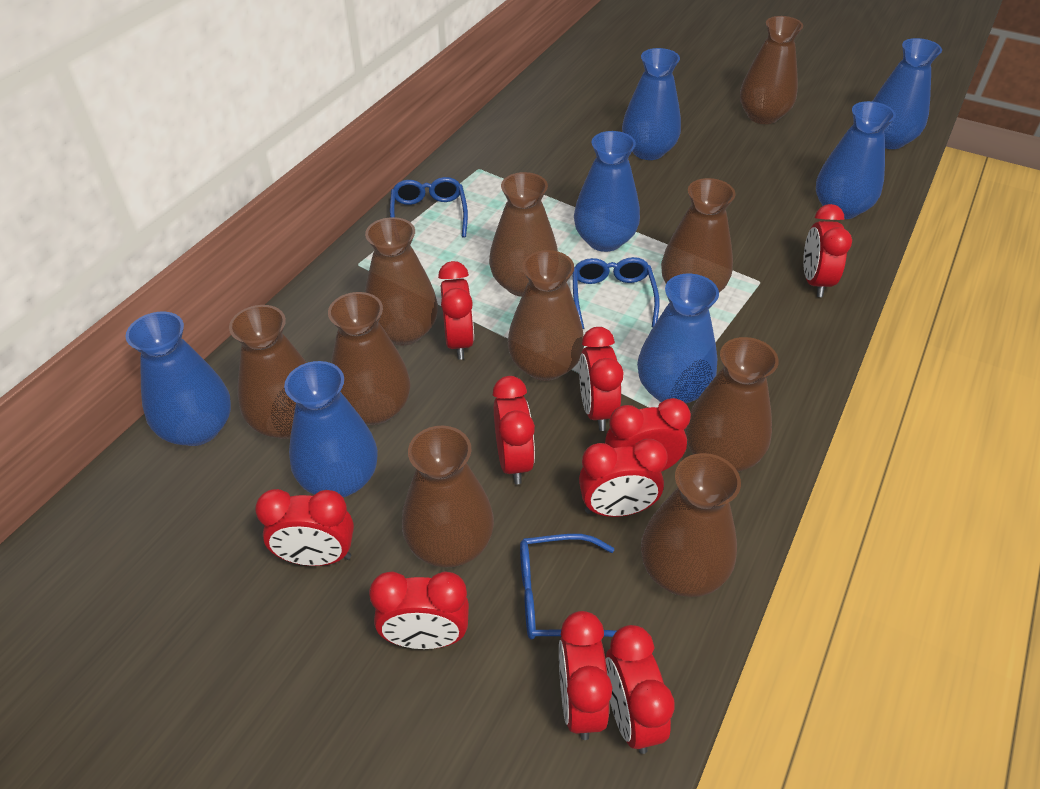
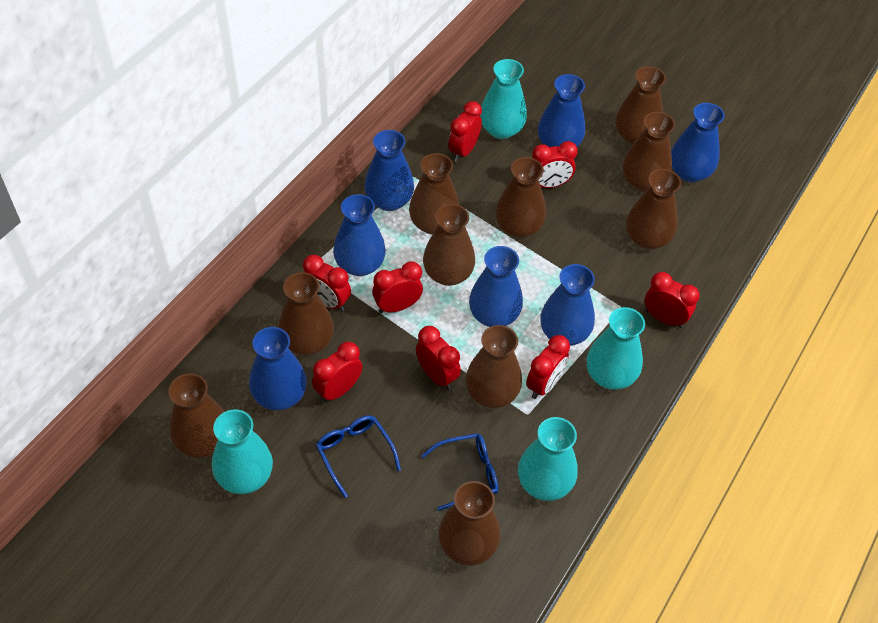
blue glasses: 3 -> 2
red clock: 10 -> 8
turquoise vase: 0 -> 4

